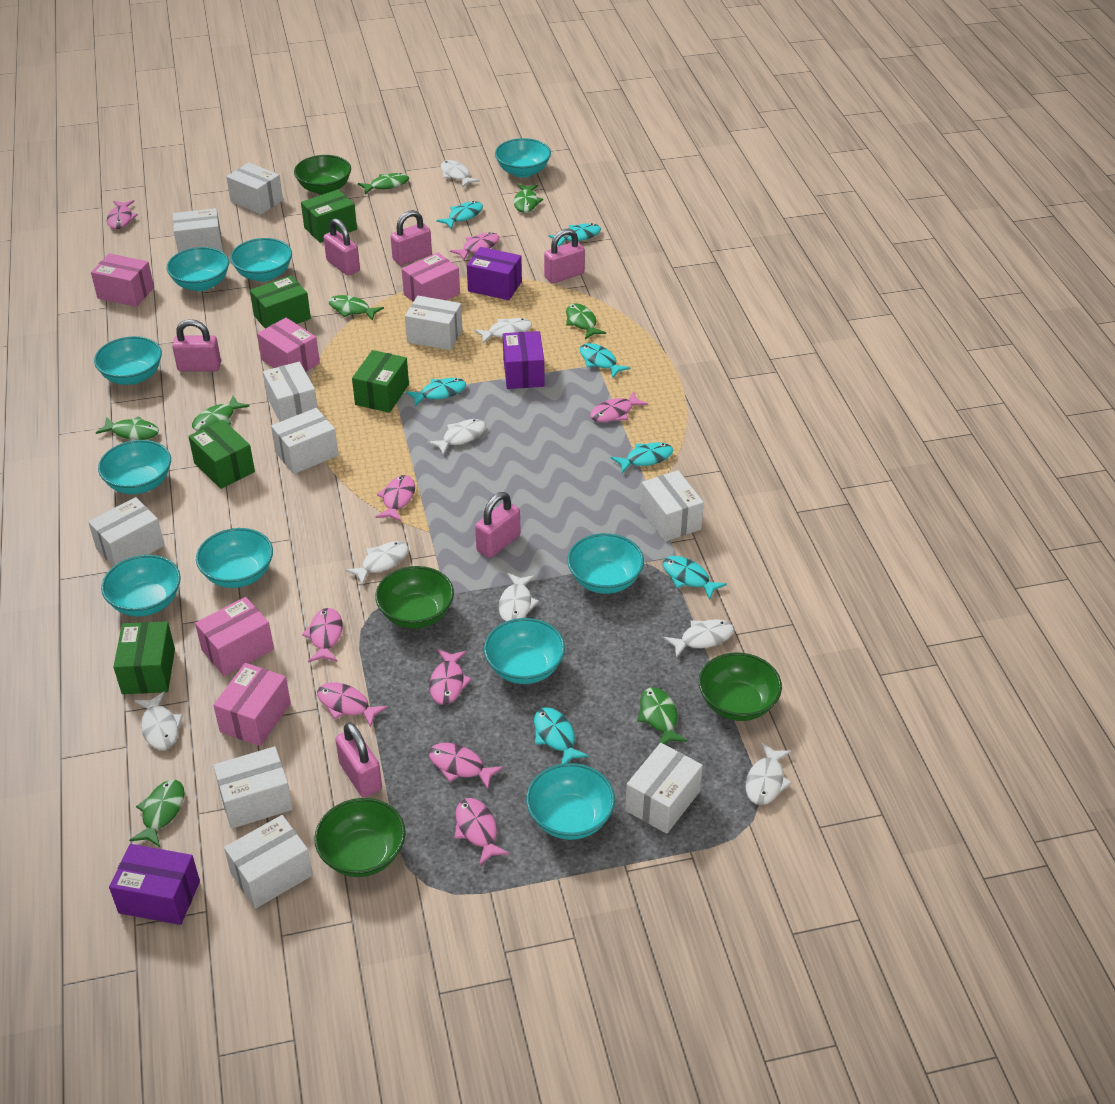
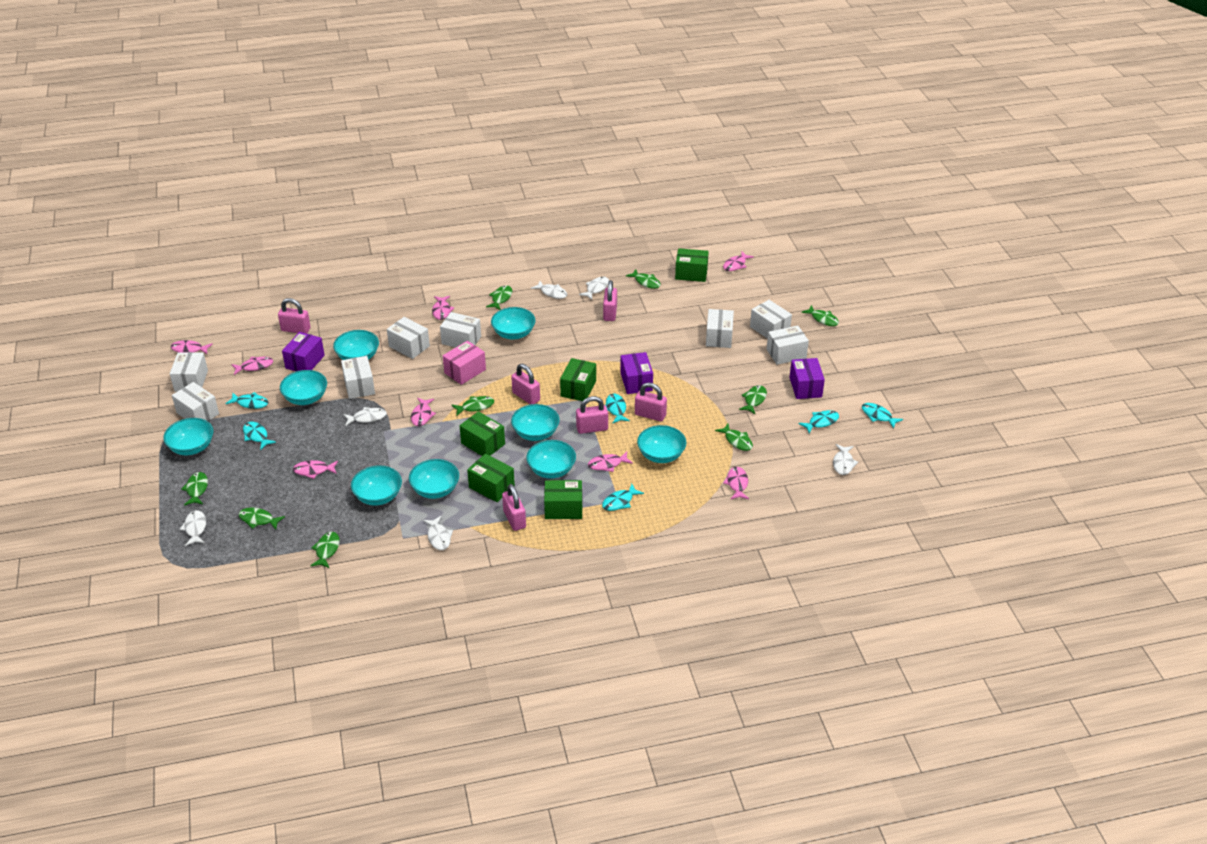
green bowl: 4 -> 0
green fish: 8 -> 9
pink box: 5 -> 1
pink fish: 9 -> 8
turquoise bowl: 10 -> 9
turquoise fish: 7 -> 6
white box: 10 -> 8
white fish: 8 -> 6

